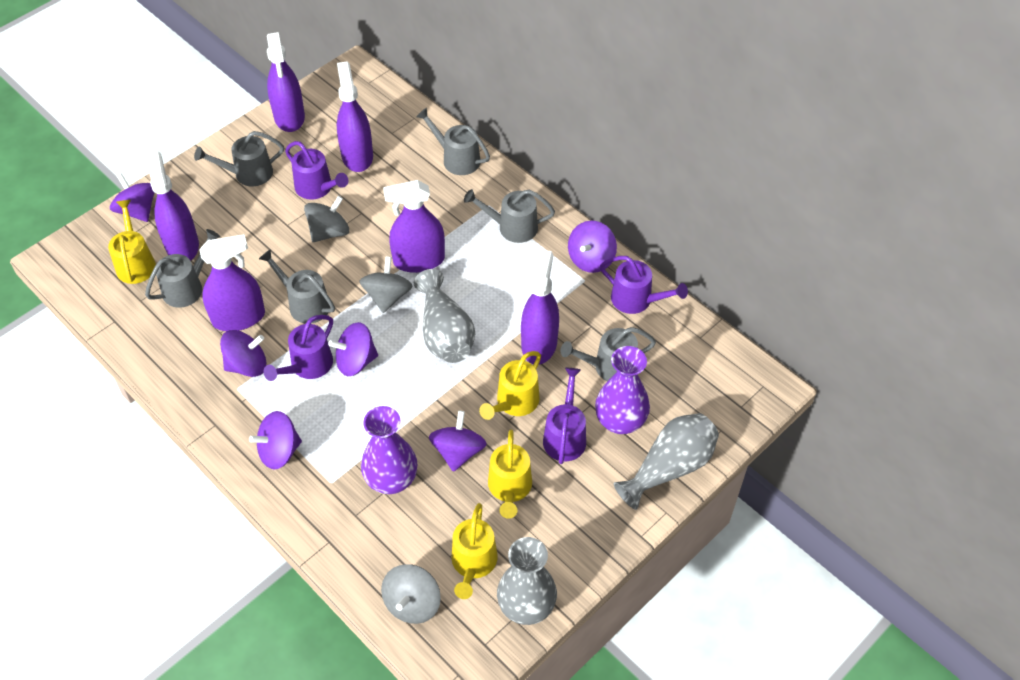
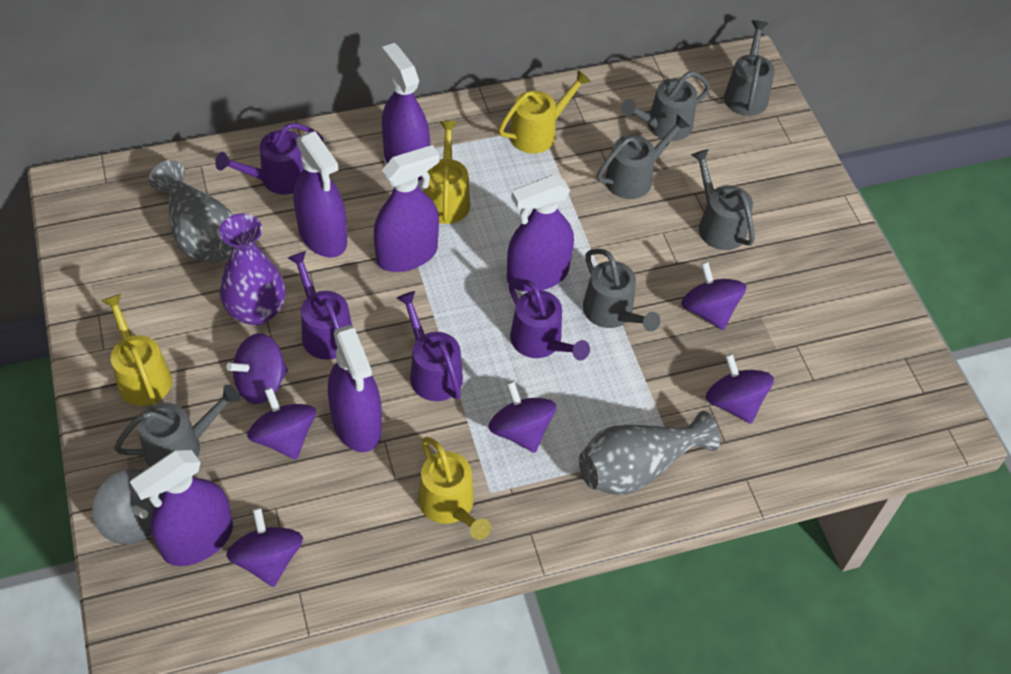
grey spinning top: 3 -> 1
grey vase: 3 -> 2
purple vase: 2 -> 1

